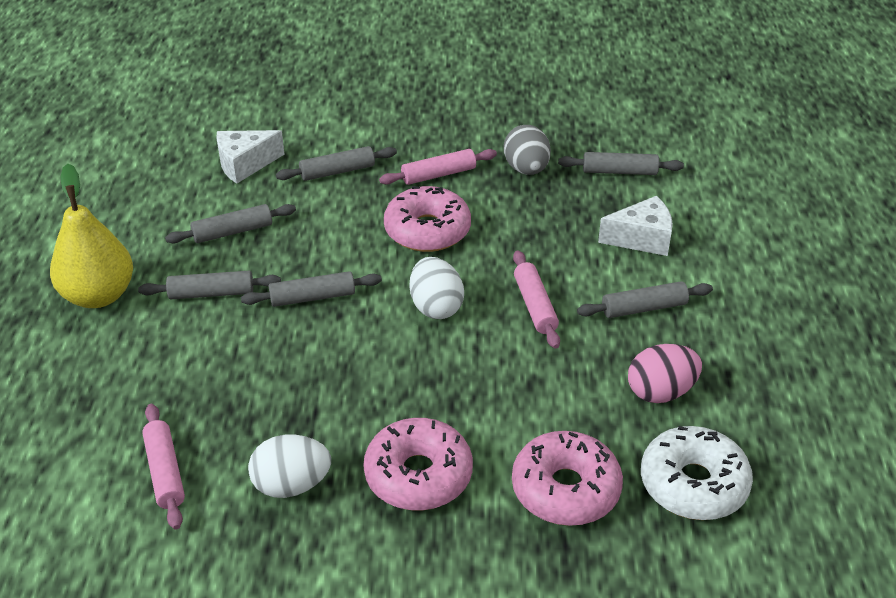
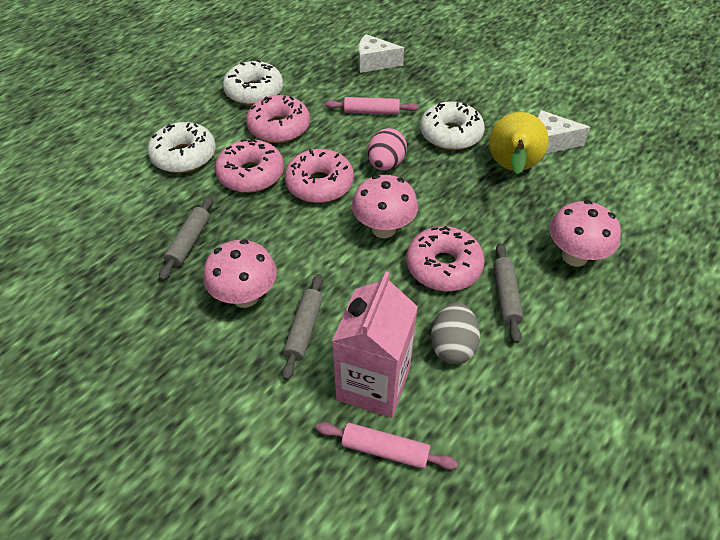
grey rolling pin: 6 -> 3
pink carton: 0 -> 1
pink donut: 3 -> 4
pink mushroom: 0 -> 3
pink rolling pin: 3 -> 2
white donut: 1 -> 3
white egg: 2 -> 0

